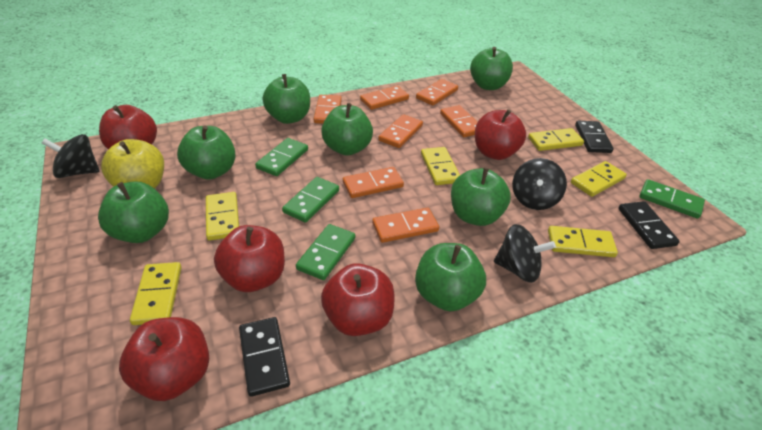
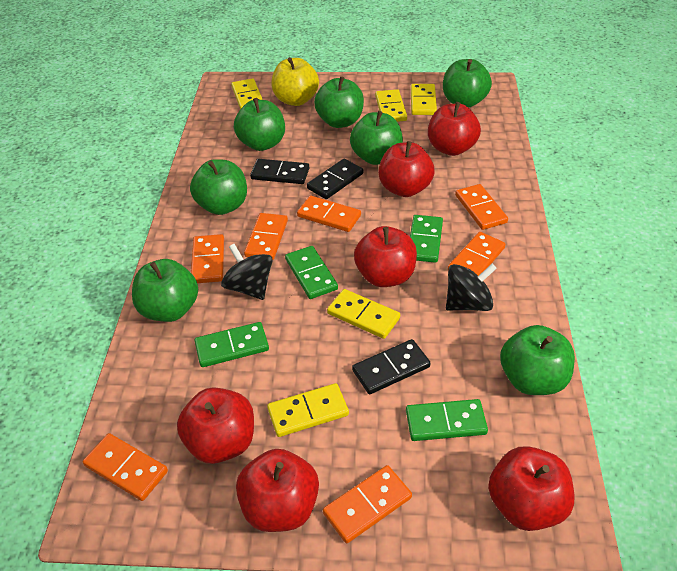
black spinning top: 3 -> 2
red apple: 5 -> 6
yellow domino: 6 -> 5

